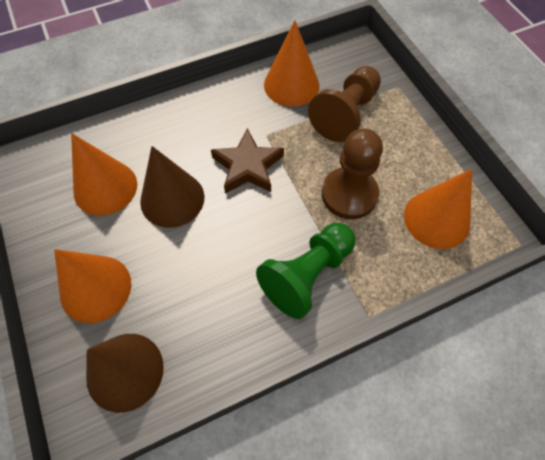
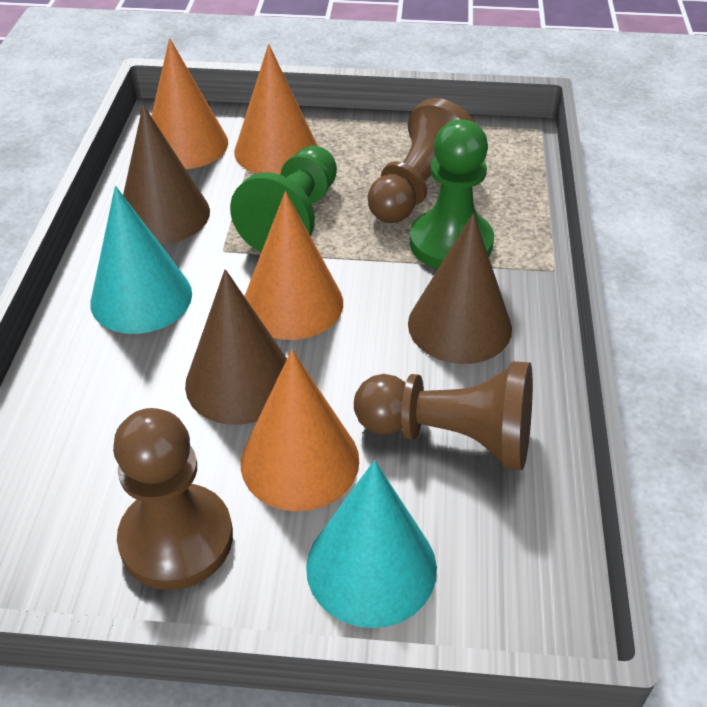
brown cone: 2 -> 3
brown pawn: 2 -> 3
brown star: 1 -> 0
green pawn: 1 -> 2
turquoise cone: 0 -> 2

